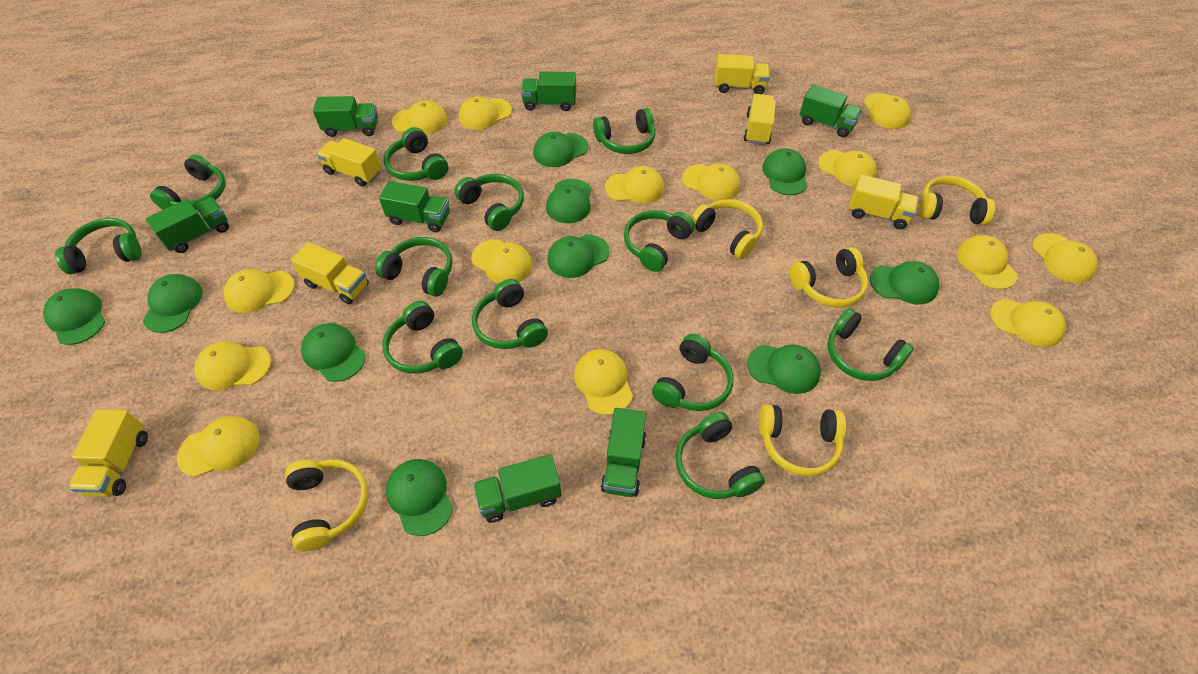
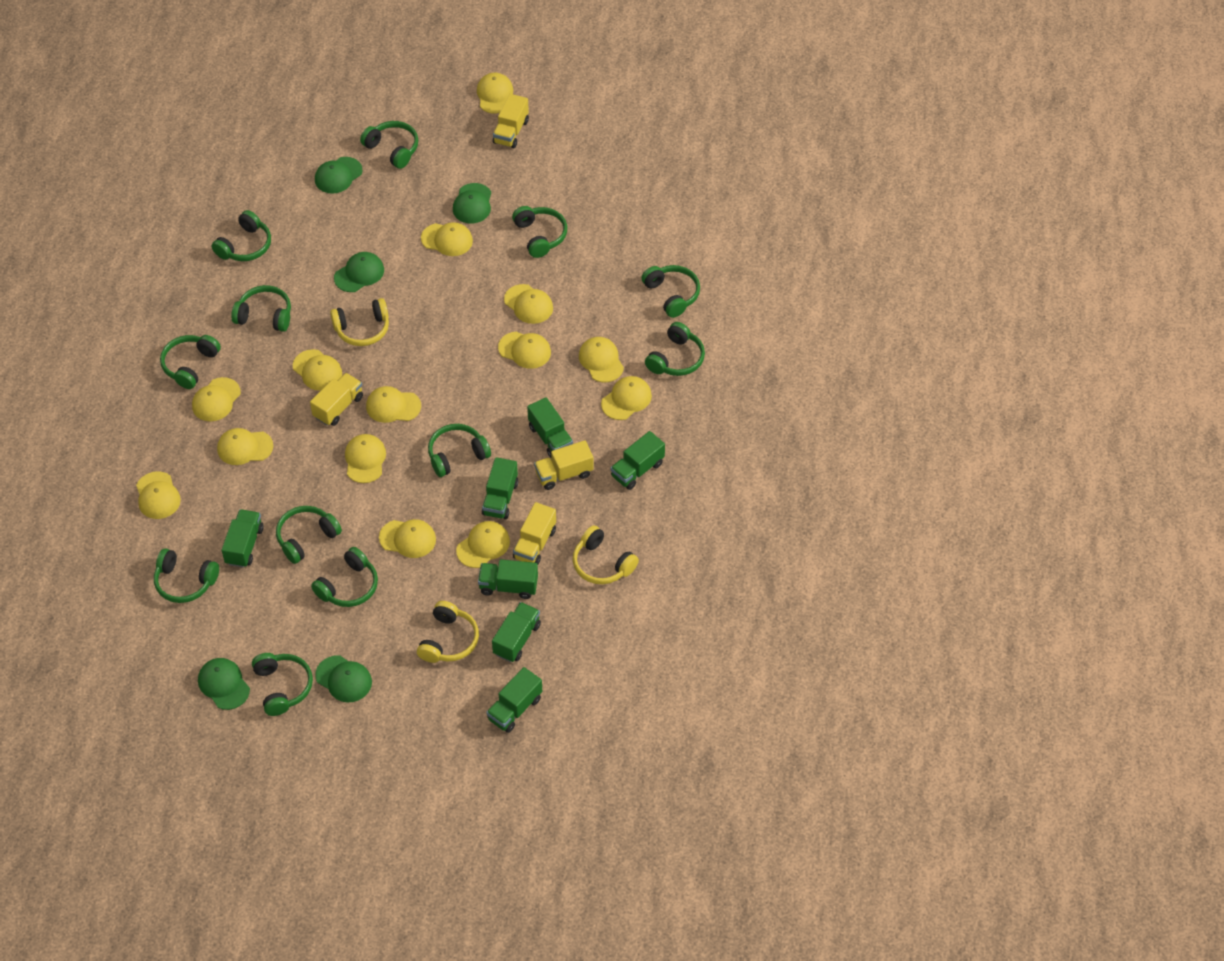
green cap: 10 -> 5
yellow headphones: 5 -> 3
yellow truck: 6 -> 4

